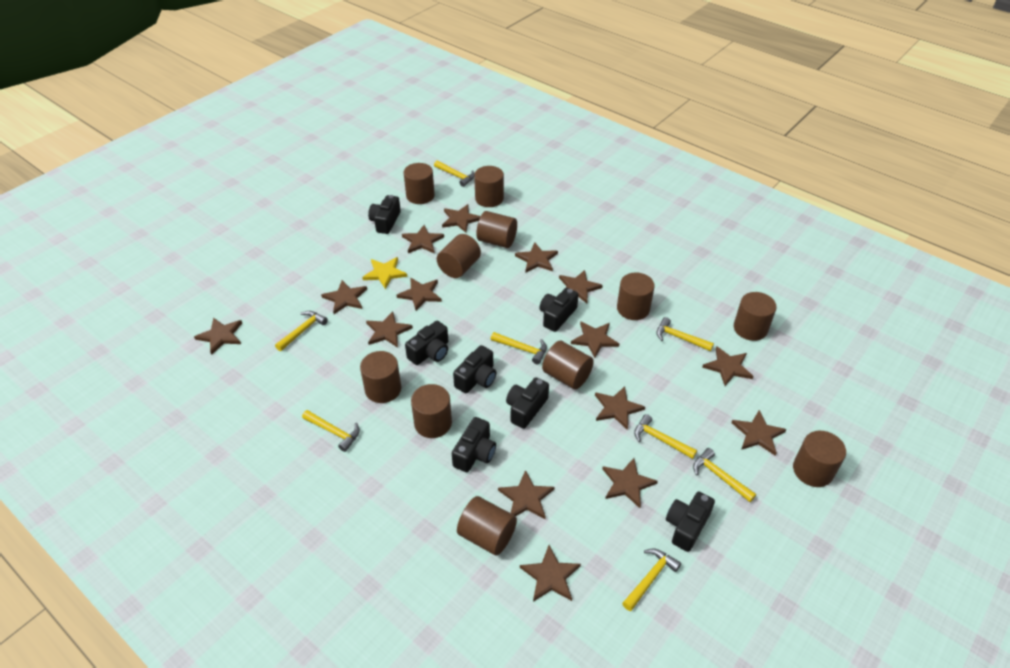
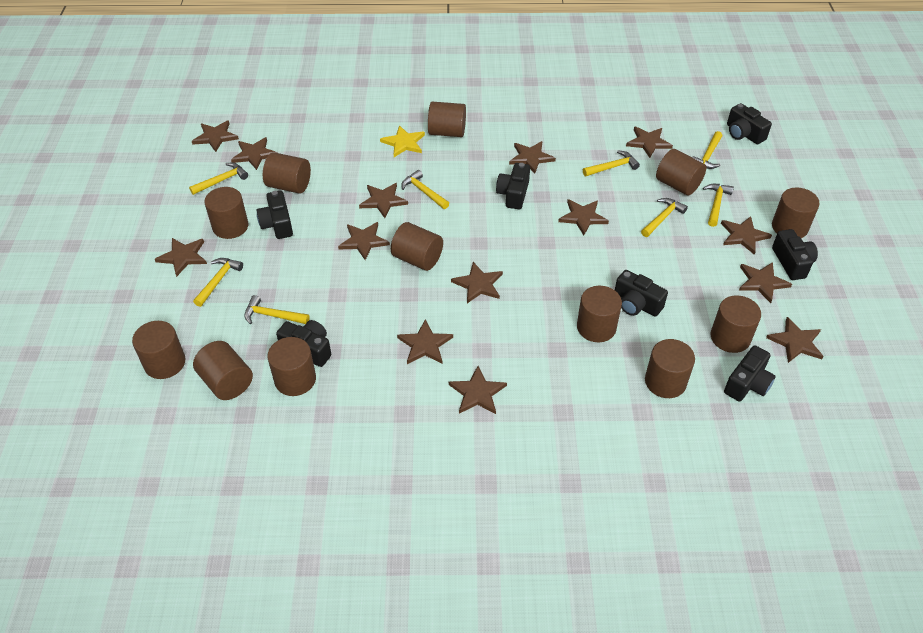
brown cylinder: 11 -> 12
brown star: 15 -> 14

